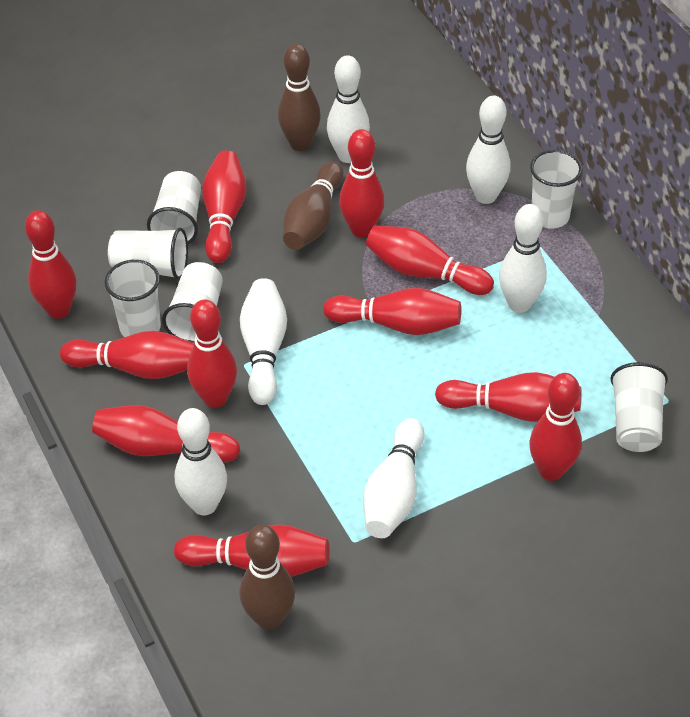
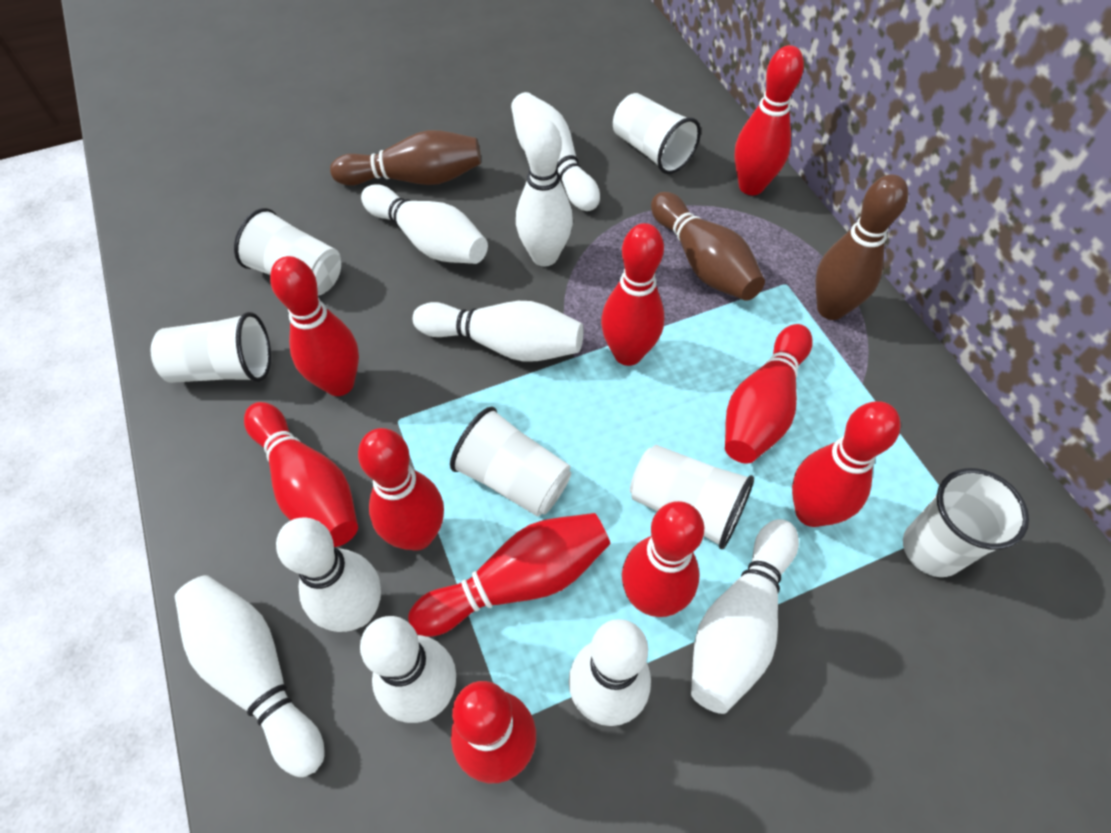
red bowling pin: 11 -> 10
white bowling pin: 6 -> 9

